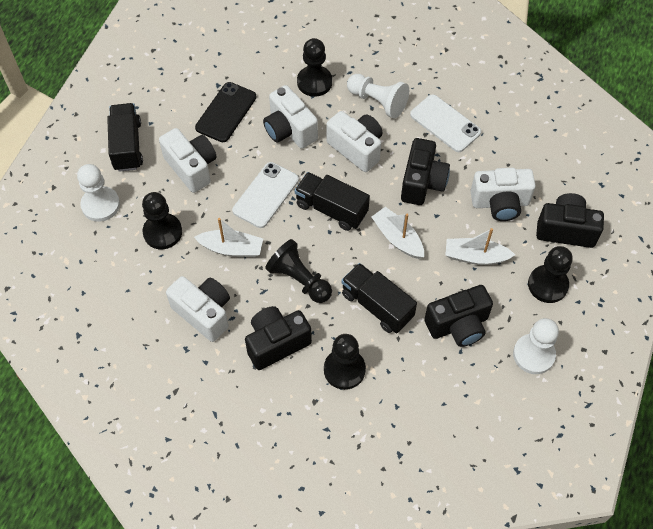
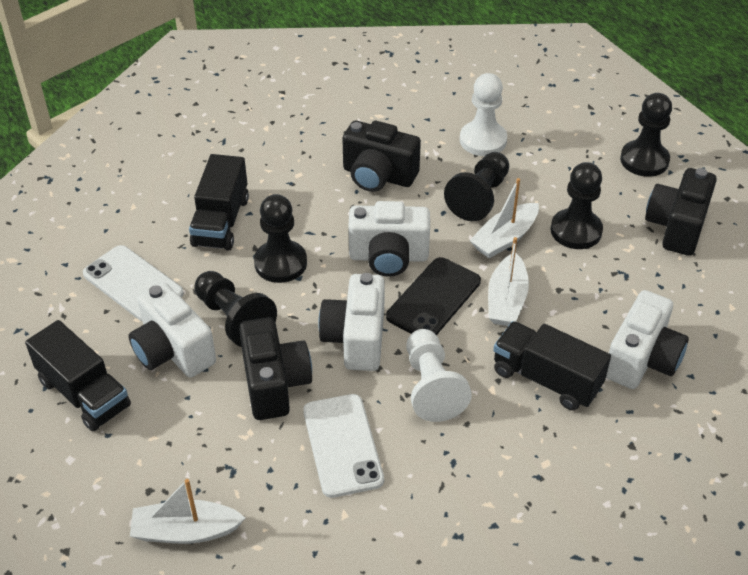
black camera: 4 -> 3
white camera: 5 -> 4
white pawn: 3 -> 2

